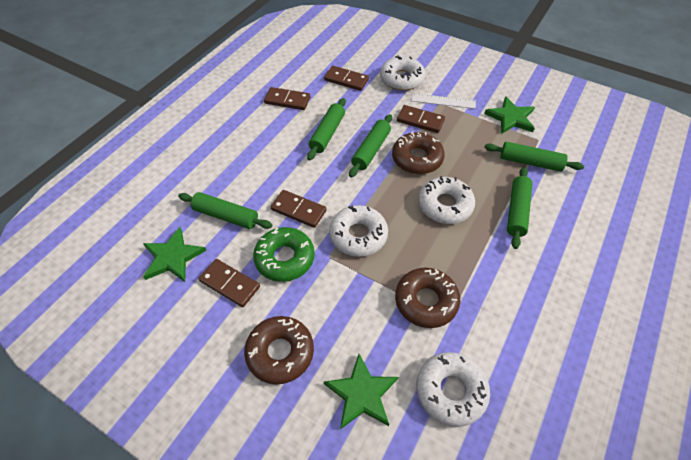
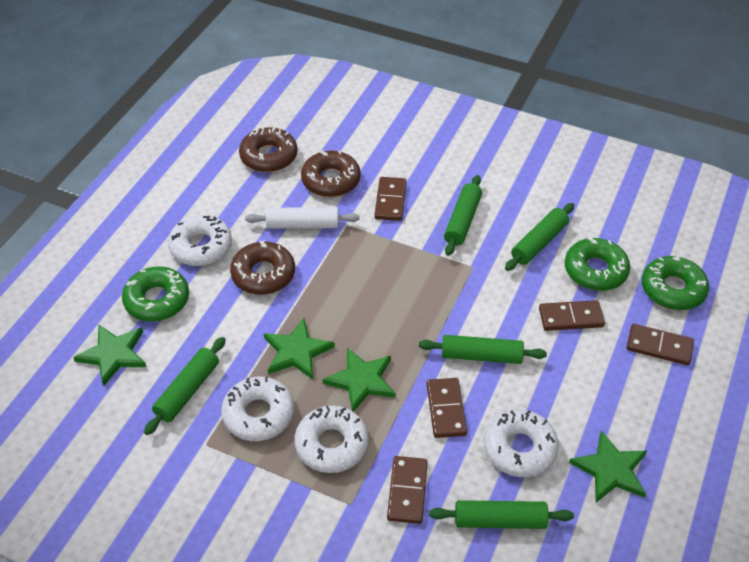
green donut: 1 -> 3
green star: 3 -> 4
white rolling pin: 0 -> 1
white ruler: 1 -> 0

